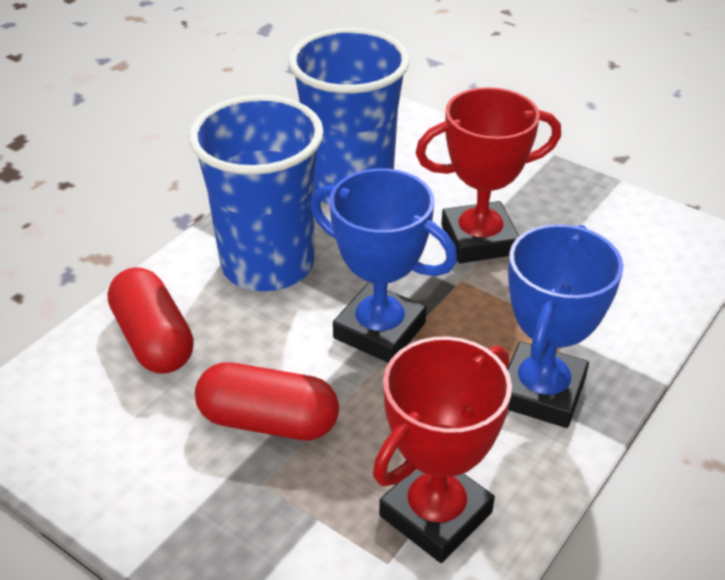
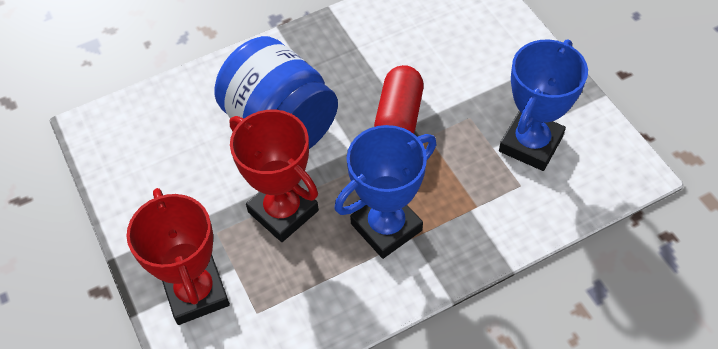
blue cup: 2 -> 0
blue jar: 0 -> 1
red capsule: 2 -> 1

